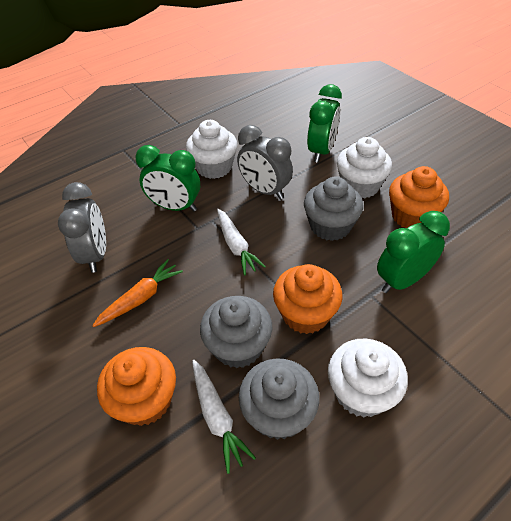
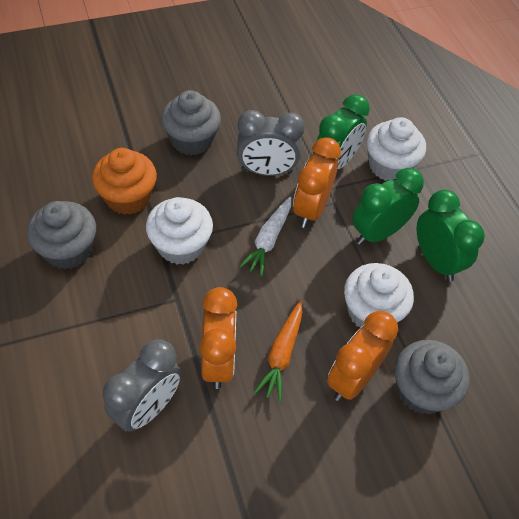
orange clock: 0 -> 3
orange cupcake: 3 -> 1
white carrot: 2 -> 1

